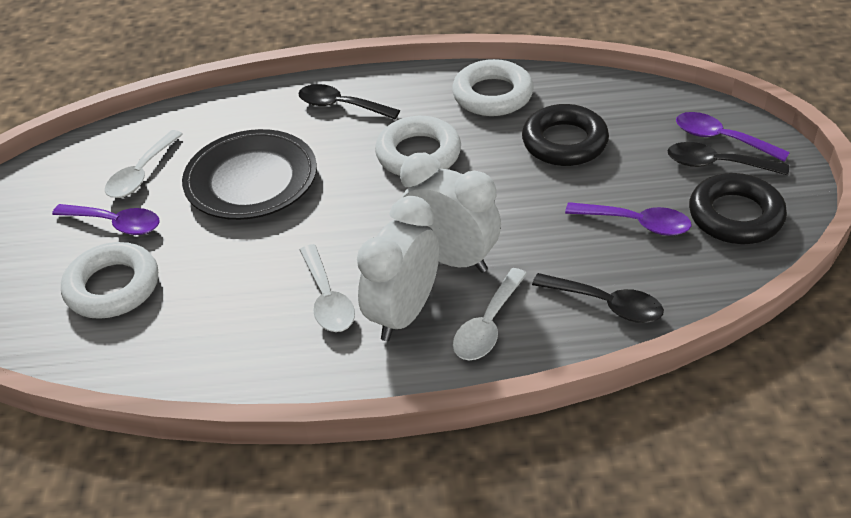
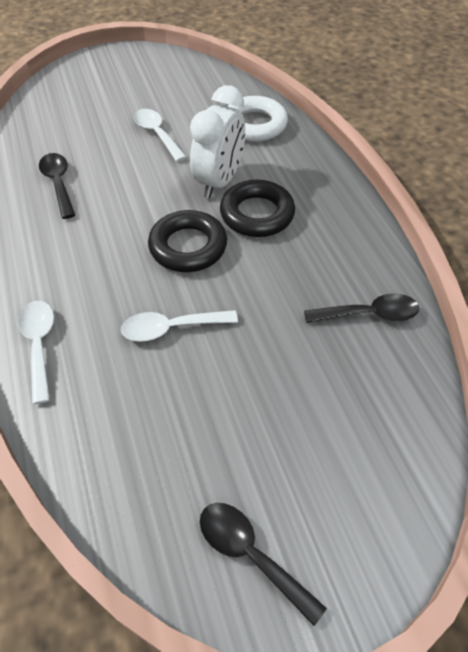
black plate: 1 -> 0
purple spoon: 3 -> 0
white clock: 2 -> 1
white ring: 3 -> 1

